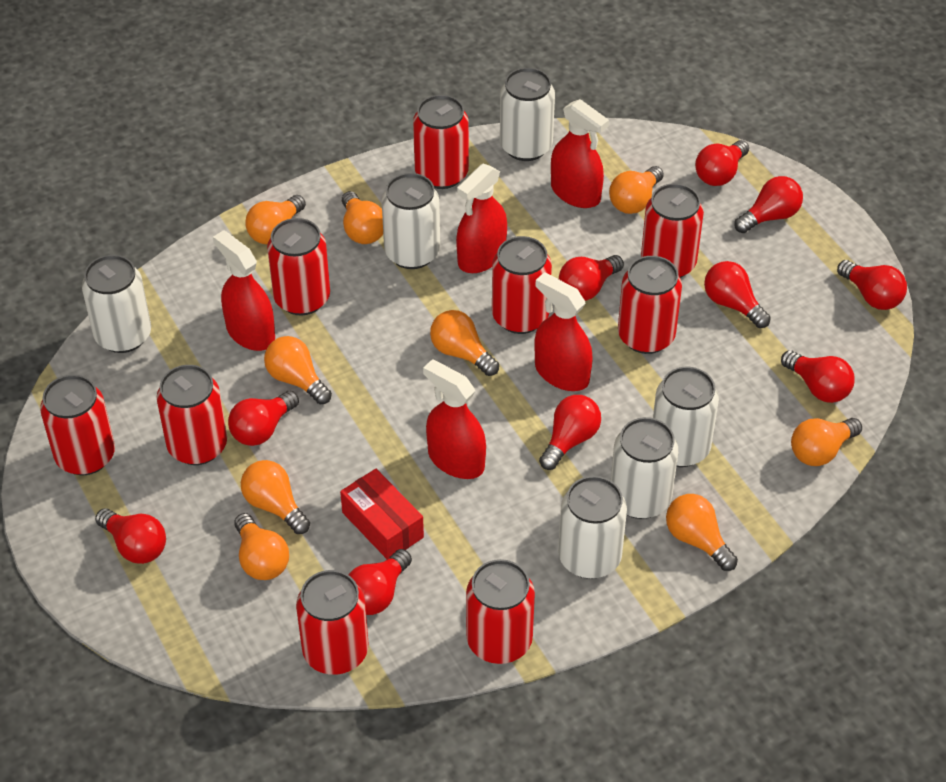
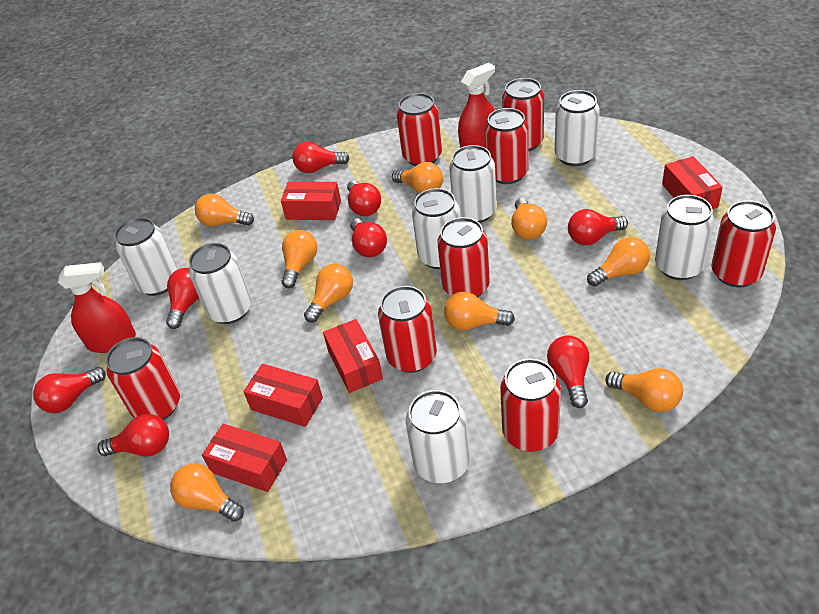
red box: 1 -> 5
red can: 9 -> 8
red light bulb: 10 -> 8
red spray bottle: 5 -> 2
white can: 6 -> 7

